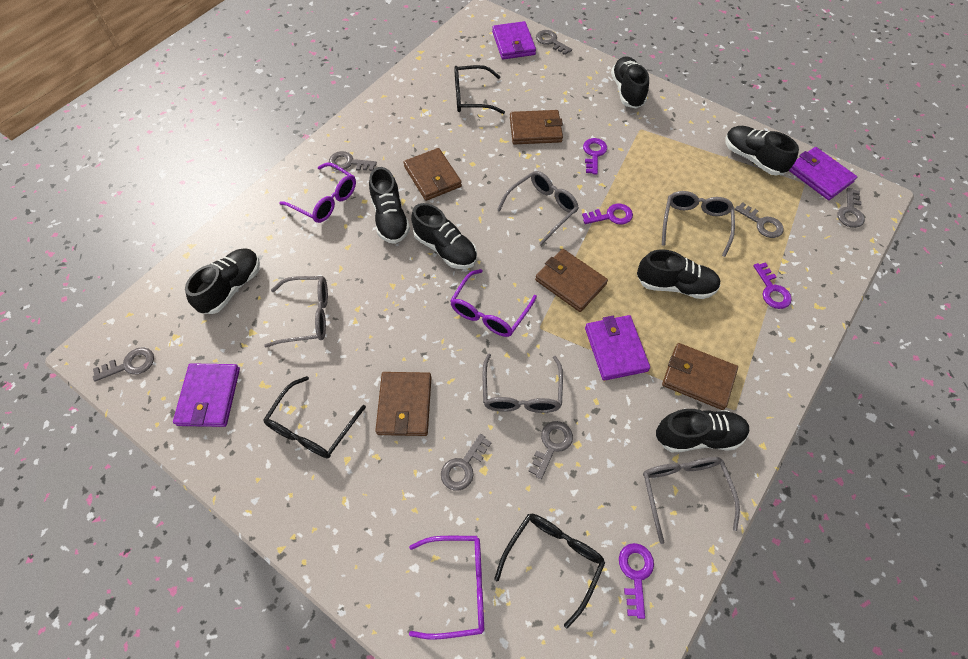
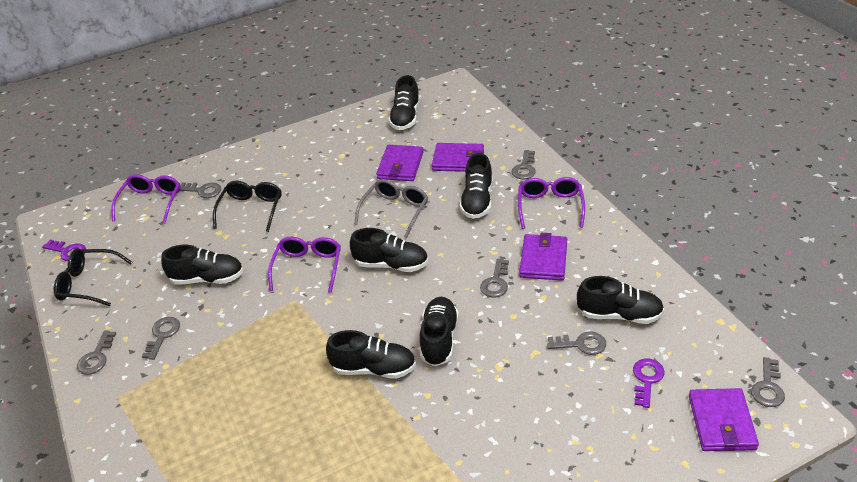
black glasses: 3 -> 2
brown wallet: 5 -> 0
grey glasses: 5 -> 1
purple key: 4 -> 2

